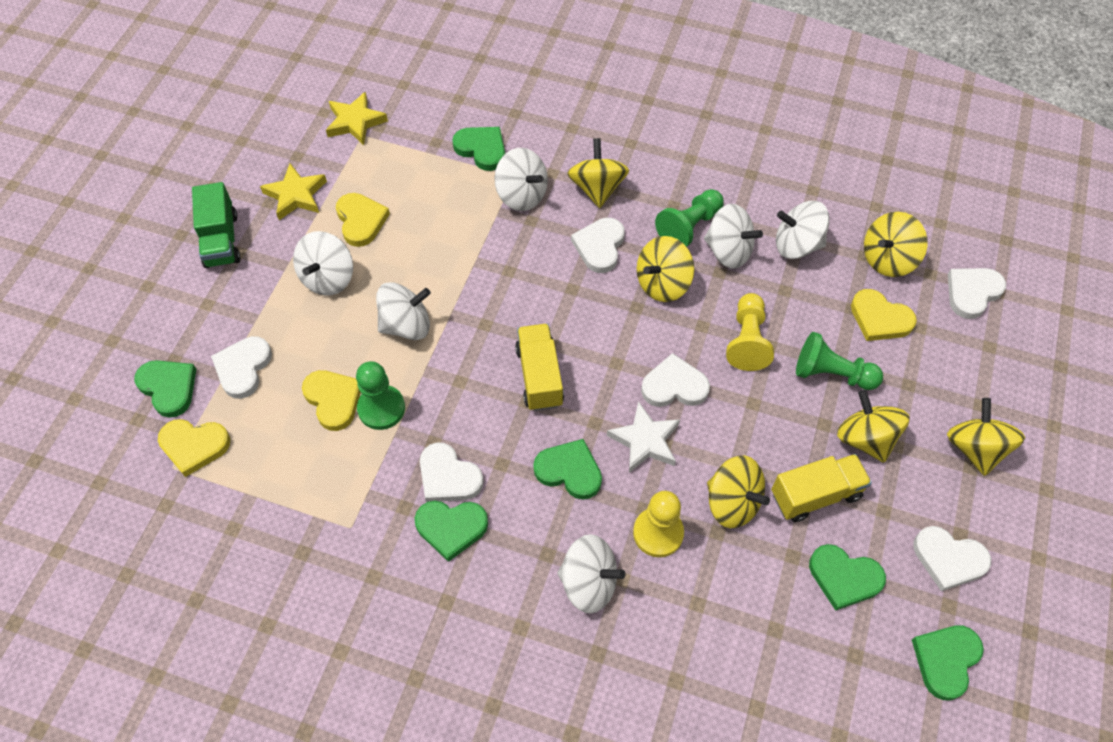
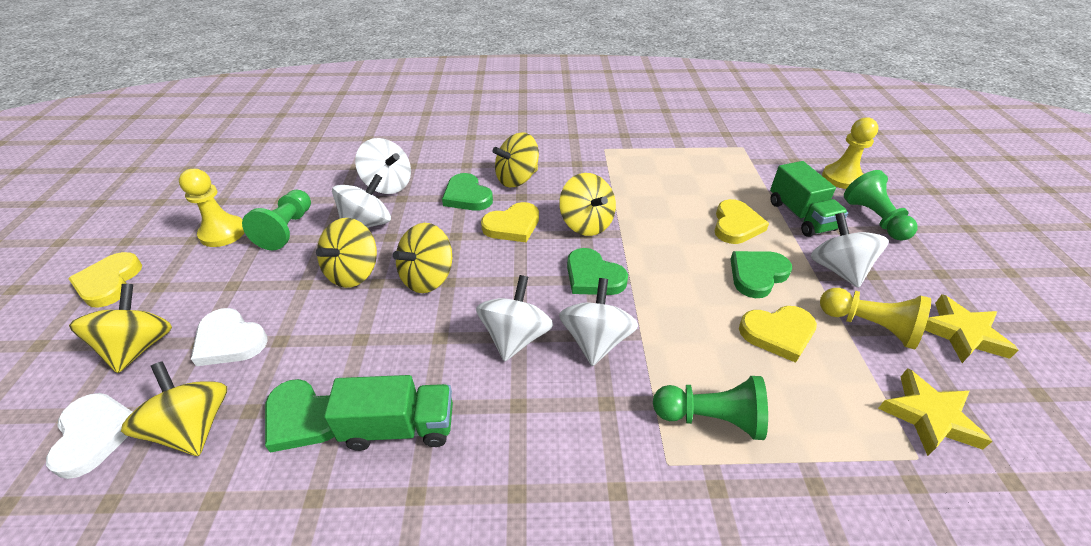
green heart: 6 -> 4
green truck: 1 -> 2
white heart: 6 -> 2
white spinning top: 6 -> 5
white star: 1 -> 0
yellow pawn: 2 -> 3
yellow truck: 2 -> 0

